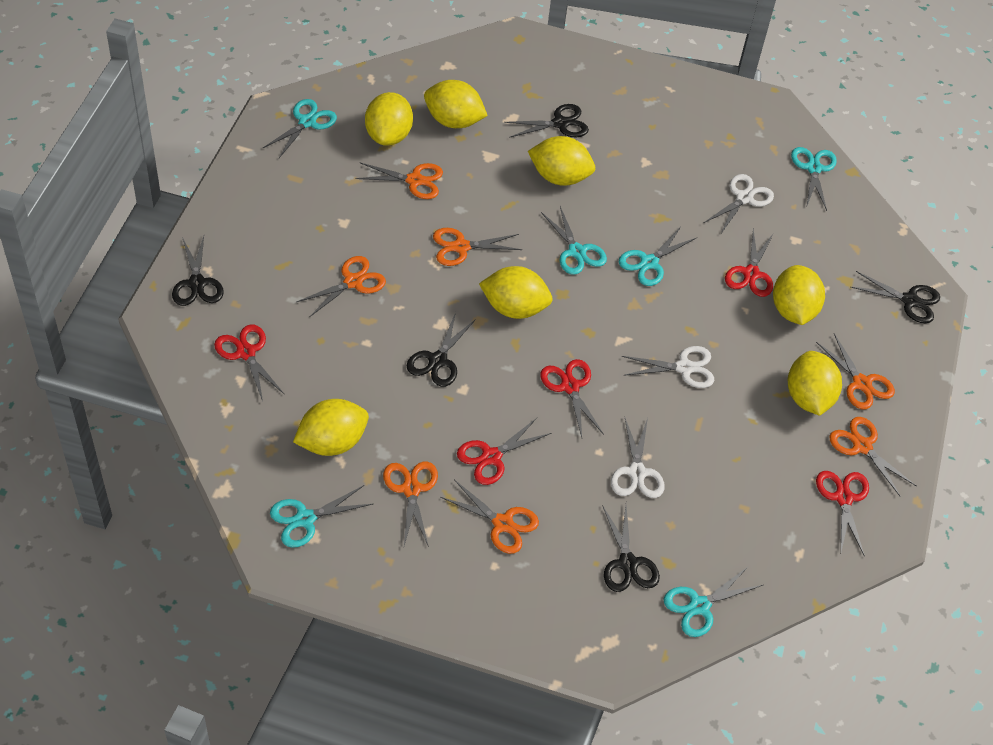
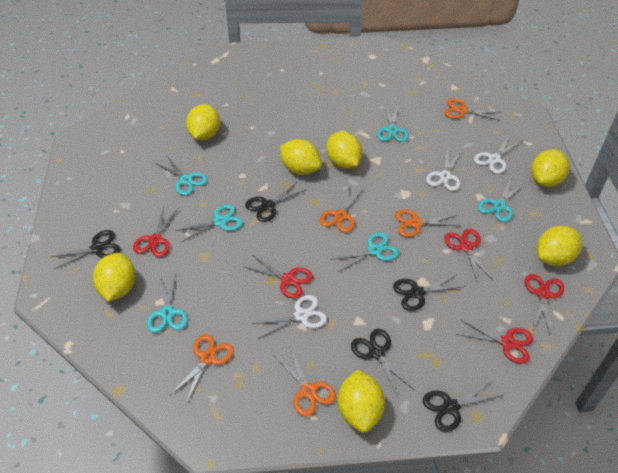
orange scissors: 7 -> 5

